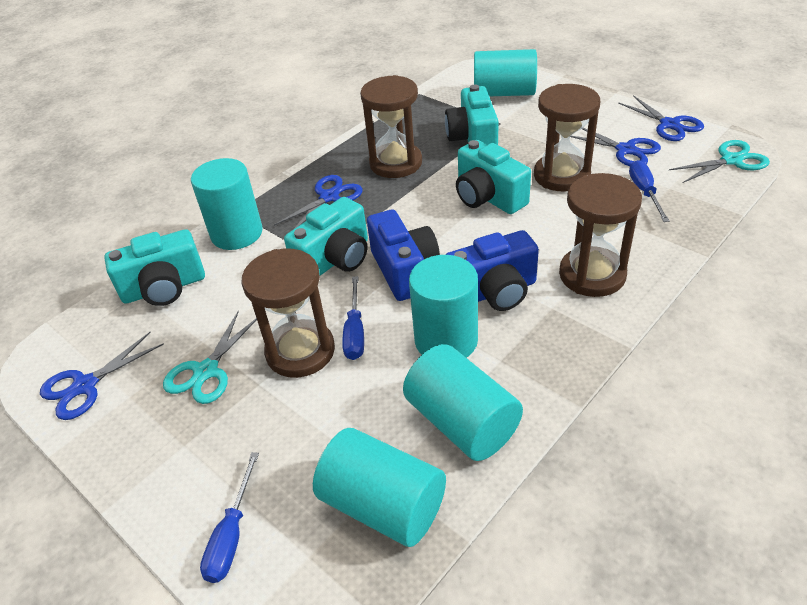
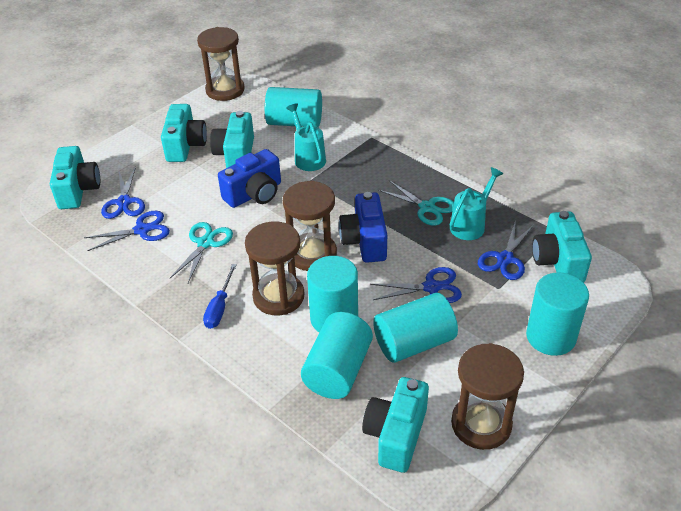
blue screwdriver: 3 -> 1
turquoise camera: 4 -> 5
turquoise watering can: 0 -> 2

